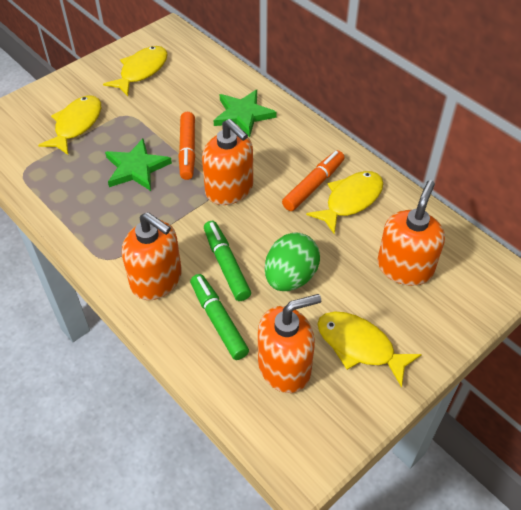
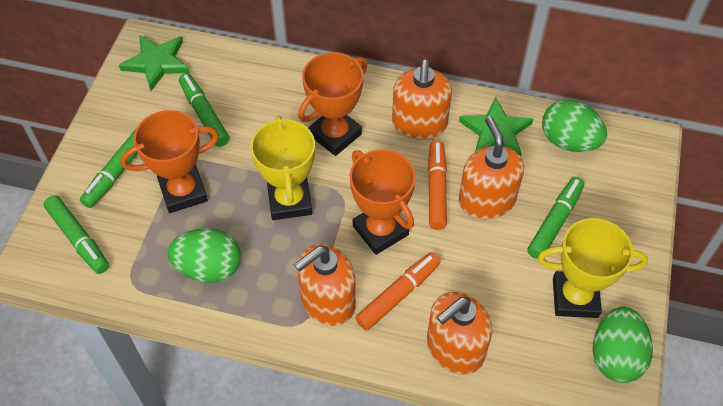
green egg: 1 -> 3
green marker: 2 -> 4
orange trophy: 0 -> 3
yellow fish: 4 -> 0
yellow trophy: 0 -> 2

